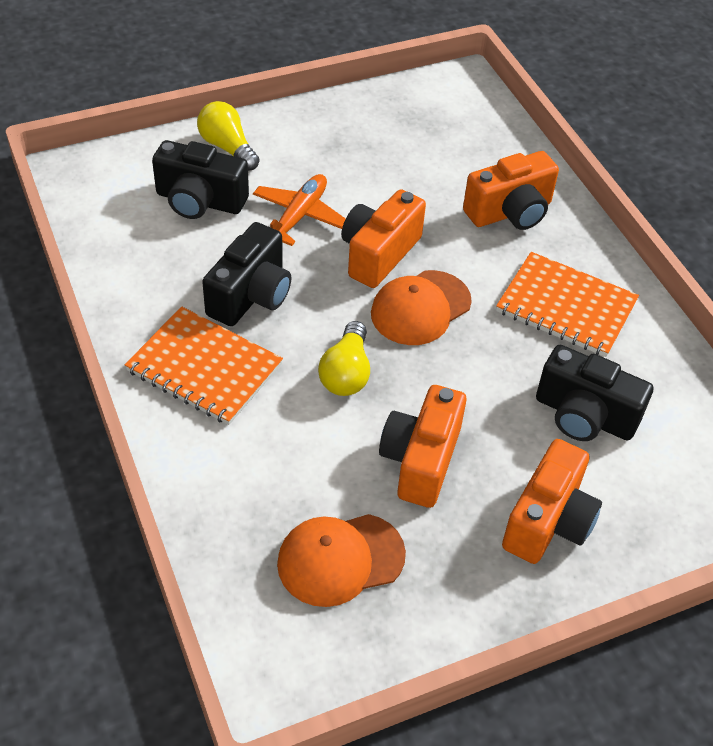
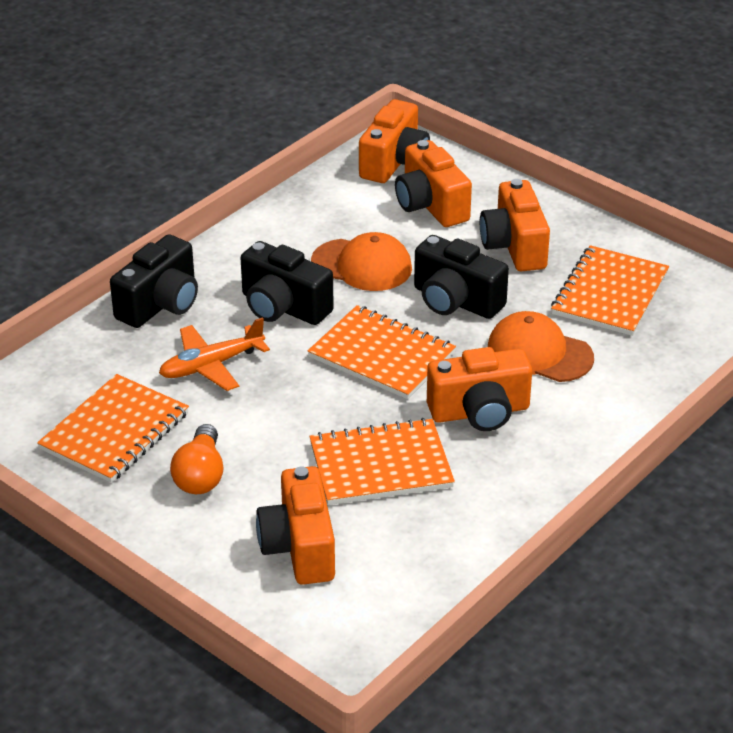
orange camera: 4 -> 5
orange light bulb: 0 -> 1
orange notebook: 2 -> 4
yellow light bulb: 2 -> 0

